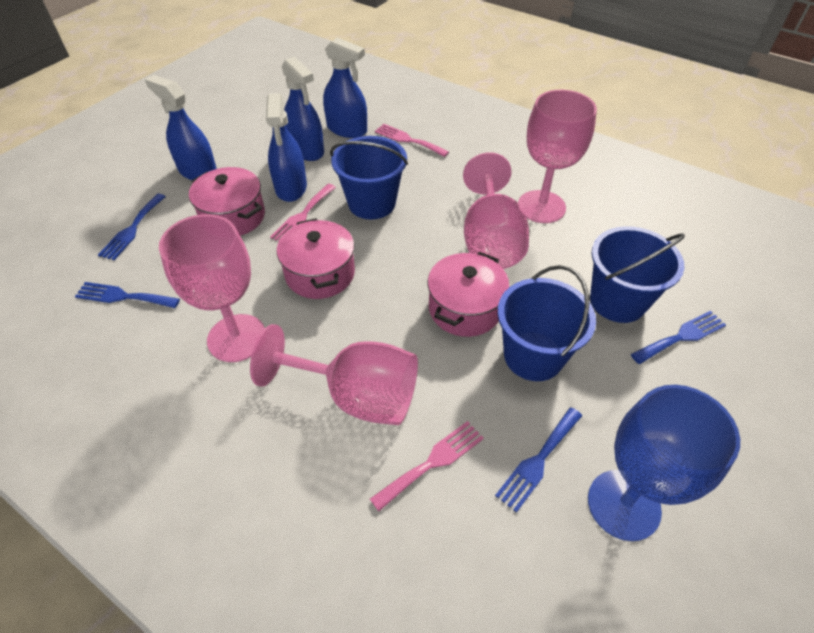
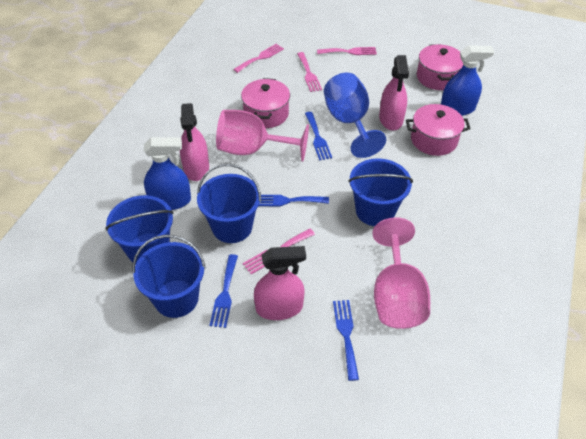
blue bucket: 3 -> 4
blue spray bottle: 4 -> 2
pink fork: 3 -> 4
pink goblet: 4 -> 2
pink spray bottle: 0 -> 3

